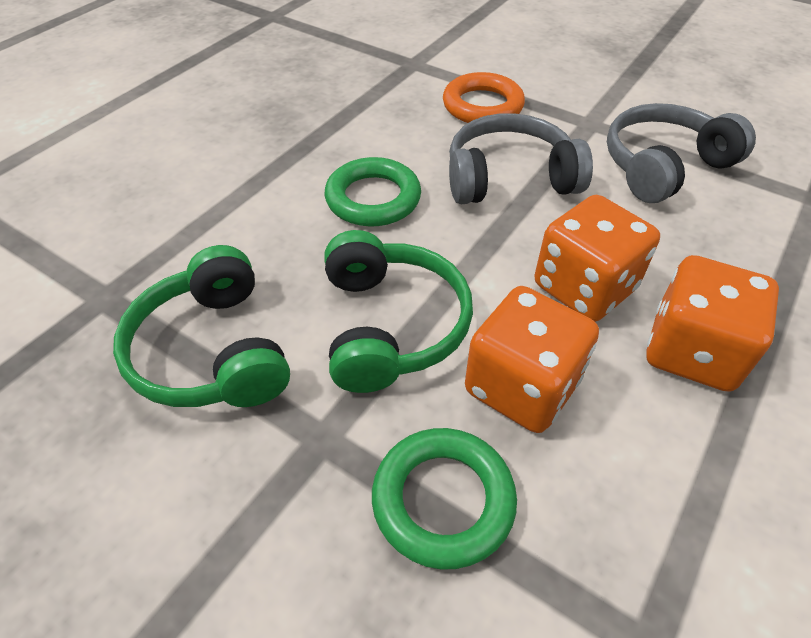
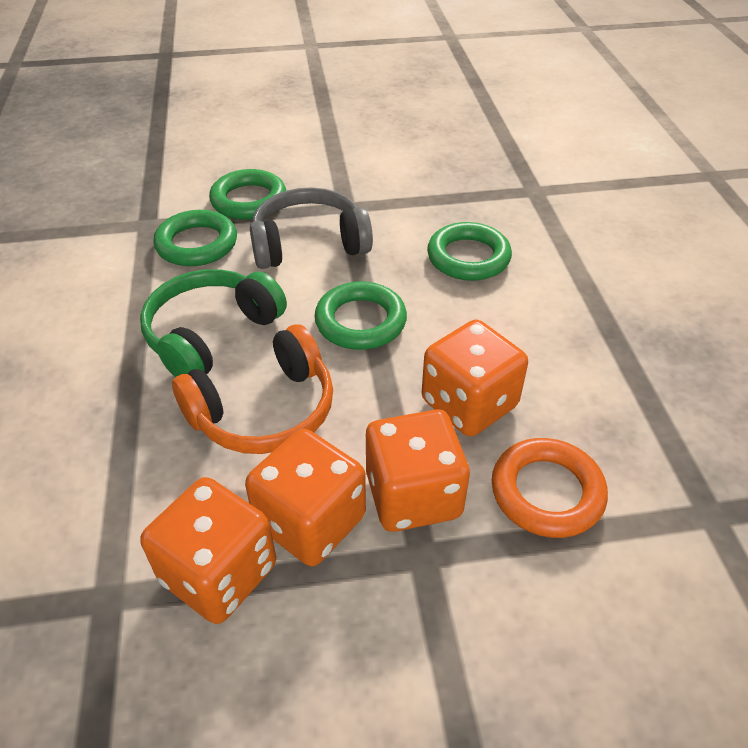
green headphones: 2 -> 1
green ring: 2 -> 4
grey headphones: 2 -> 1
orange dice: 3 -> 4
orange headphones: 0 -> 1

